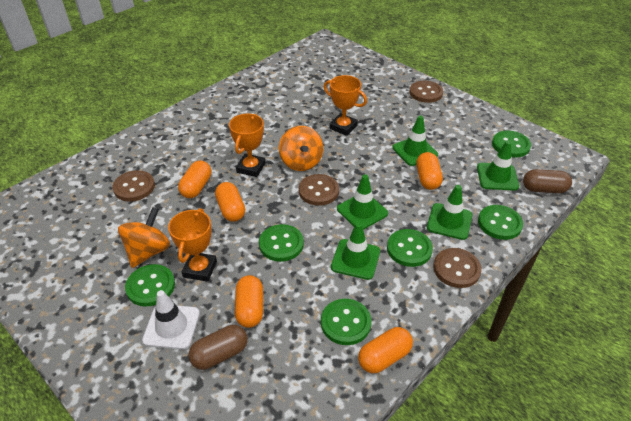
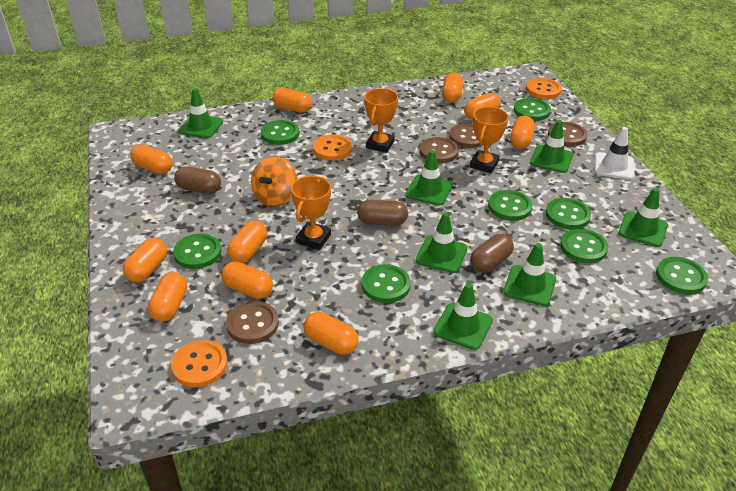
brown capsule: 2 -> 3
green button: 6 -> 8
green traffic cone: 5 -> 7
orange button: 0 -> 3
orange capsule: 5 -> 10
orange spinning top: 2 -> 1

